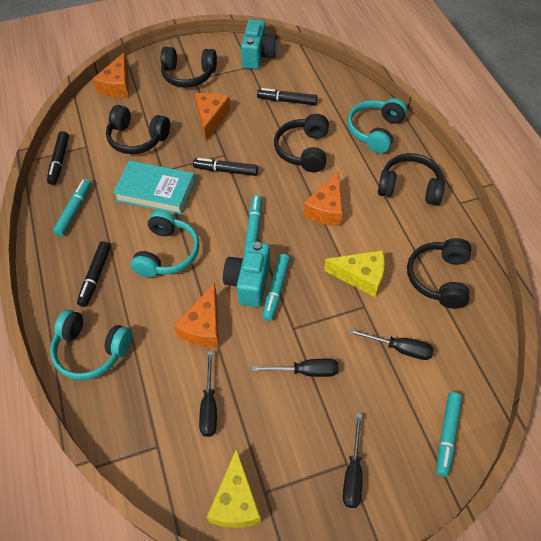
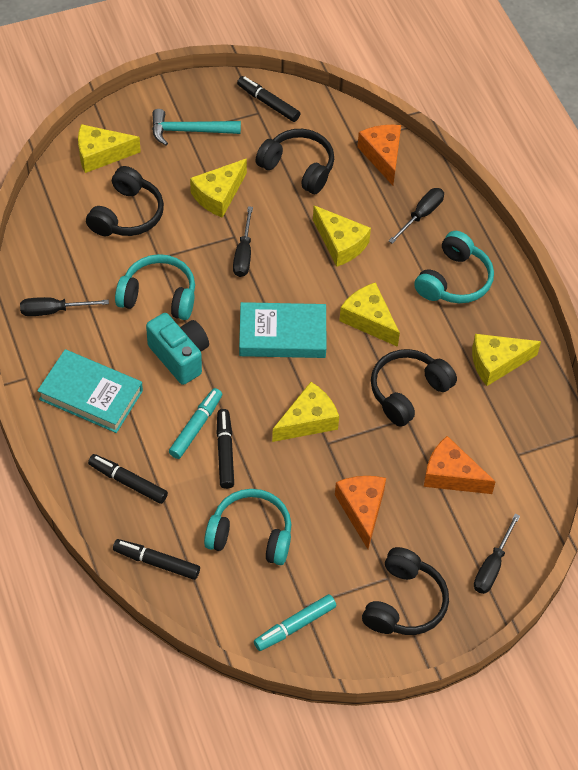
black headphones: 5 -> 4
orange cheese: 4 -> 3
turquoise book: 1 -> 2
turquoise camera: 2 -> 1
turquoise hammer: 0 -> 1
turquoise marker: 4 -> 2
yellow cheese: 2 -> 6

